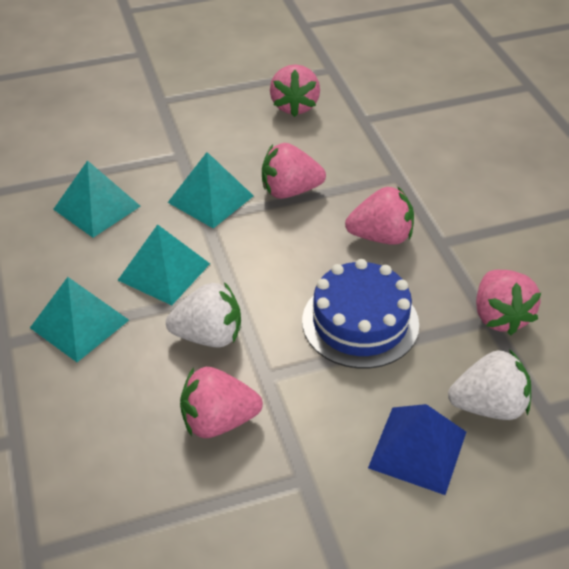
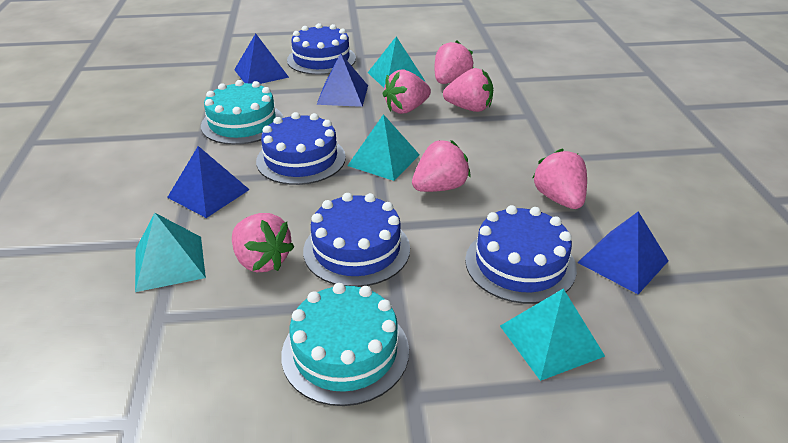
blue cake: 1 -> 4
blue pyramid: 1 -> 4
pink strawberry: 5 -> 6
turquoise cake: 0 -> 2
white strawberry: 2 -> 0

